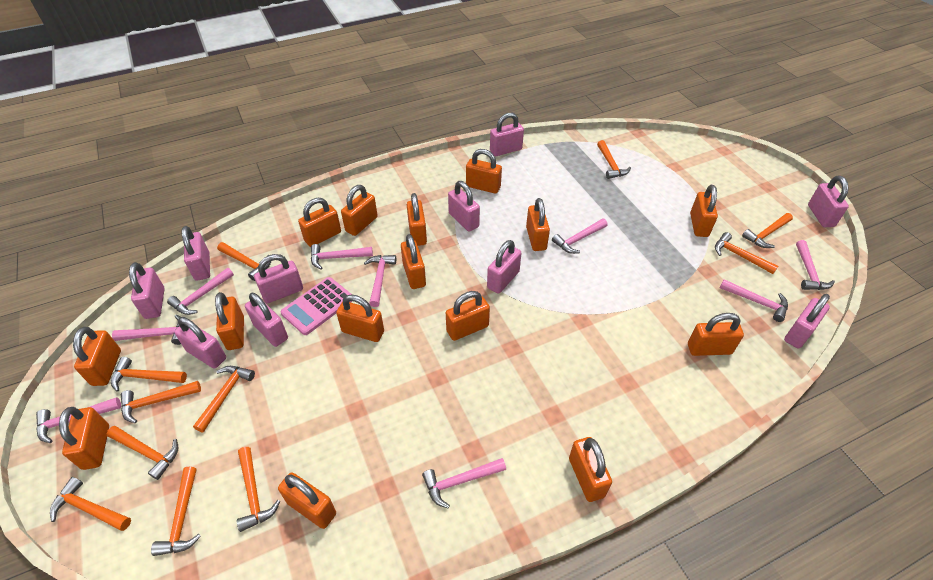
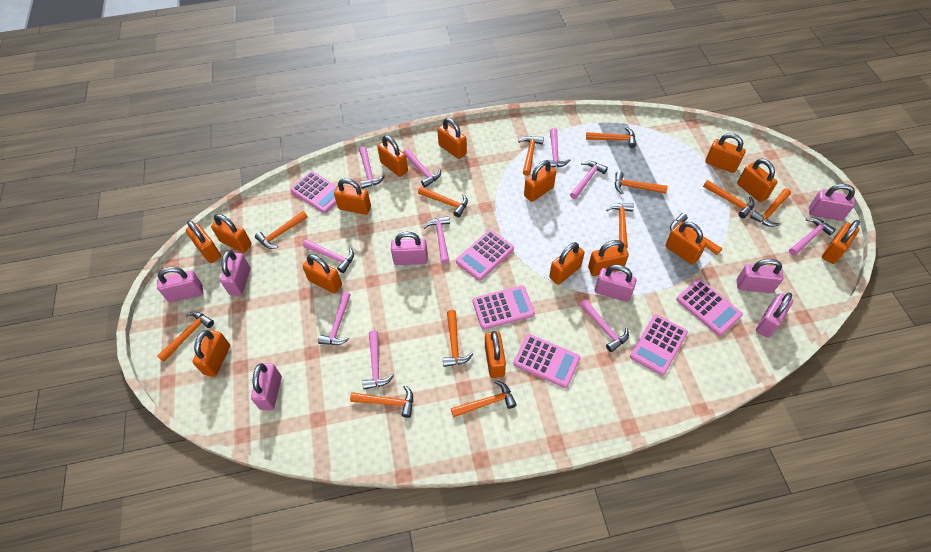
orange hammer: 11 -> 13
pink calculator: 1 -> 6
pink hammer: 9 -> 10
pink padlock: 10 -> 8

